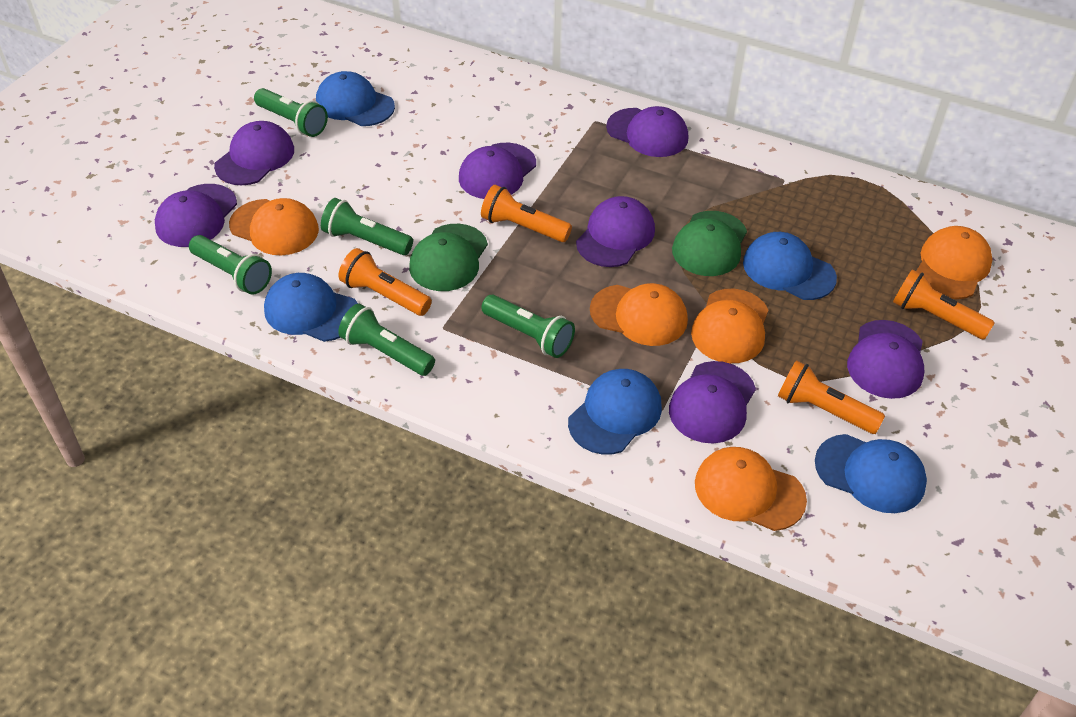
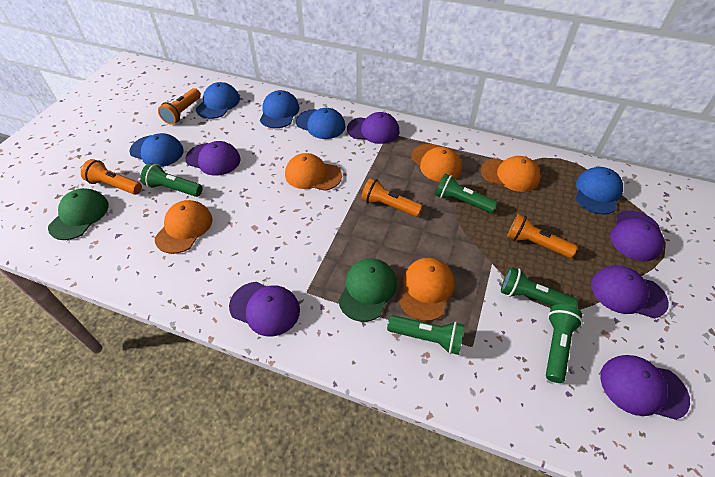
purple cap: 7 -> 6

